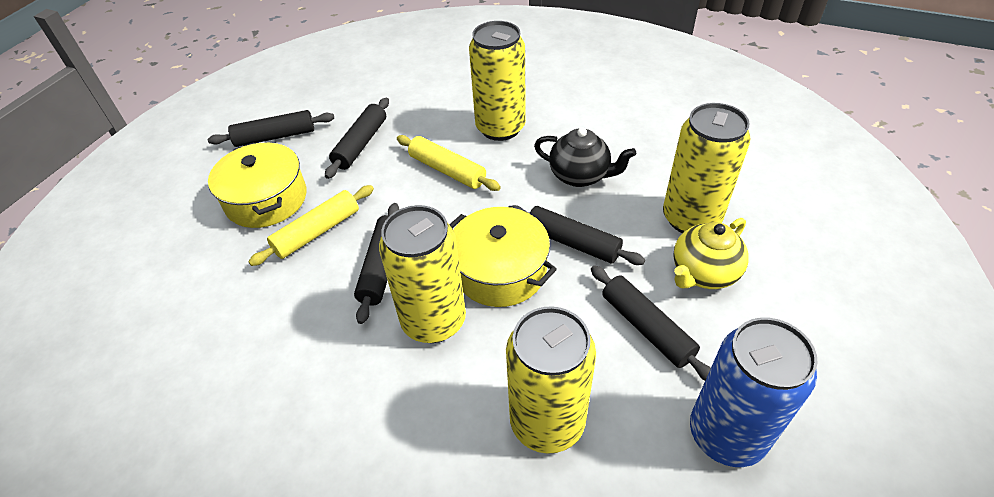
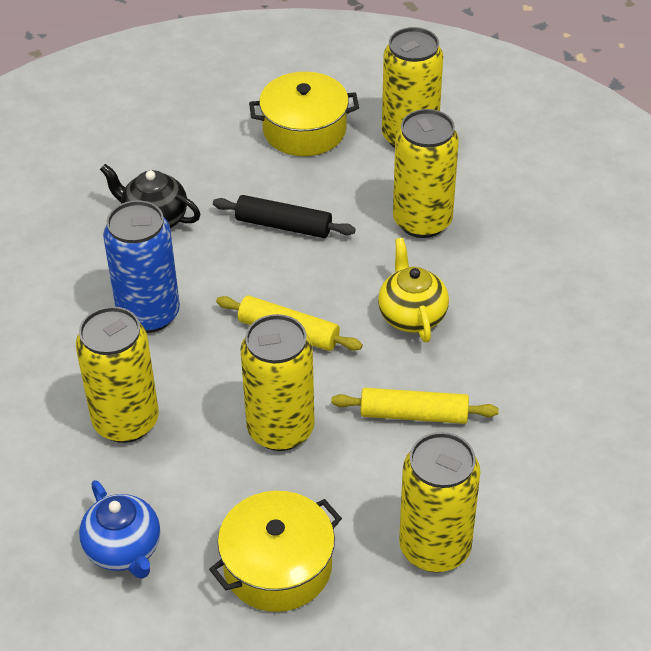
black rolling pin: 5 -> 1
blue teapot: 0 -> 1
yellow can: 4 -> 5

